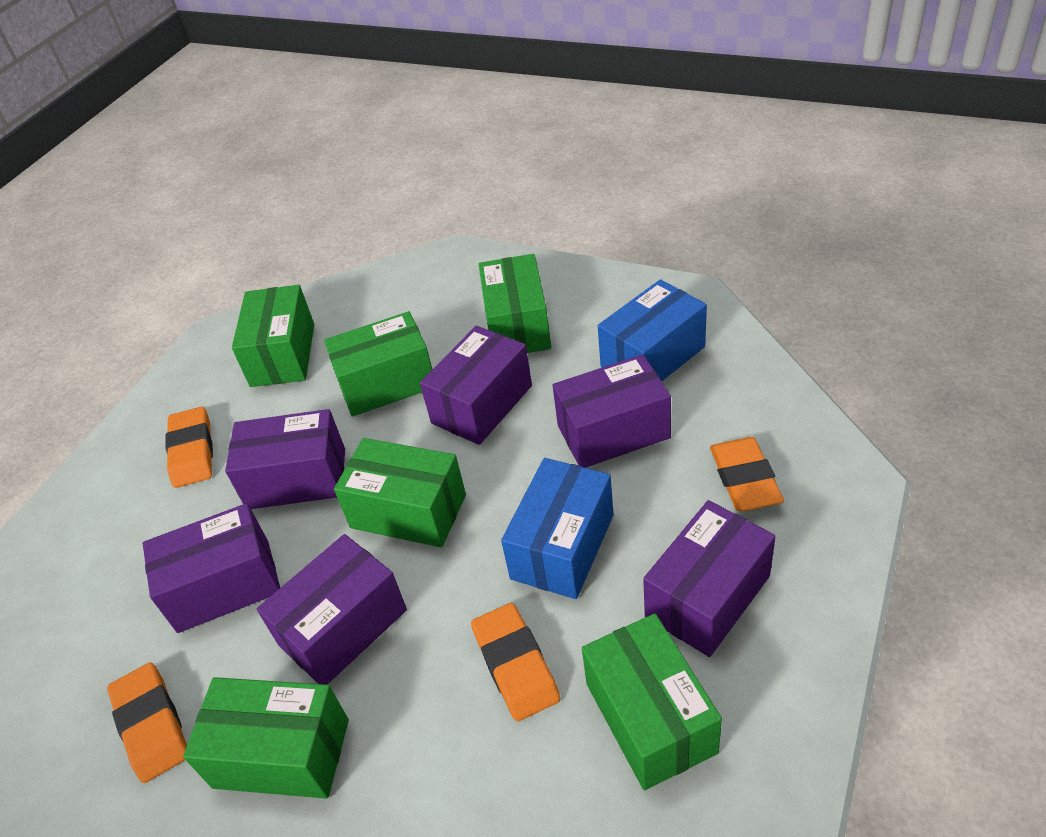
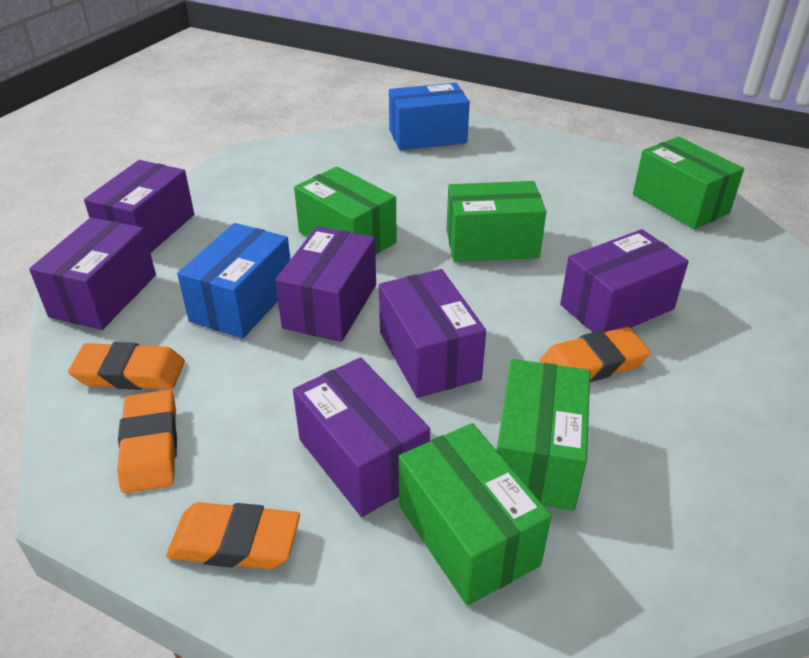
green box: 6 -> 5

